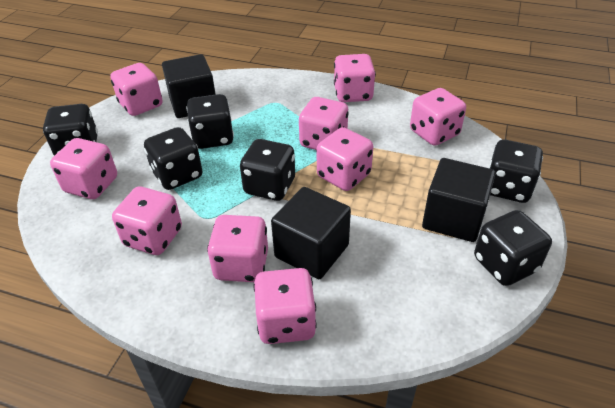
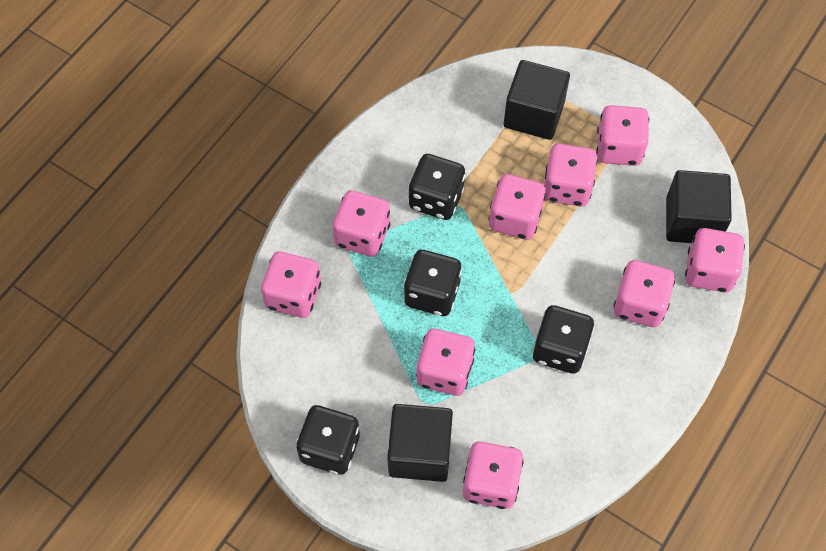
black dice: 6 -> 4

